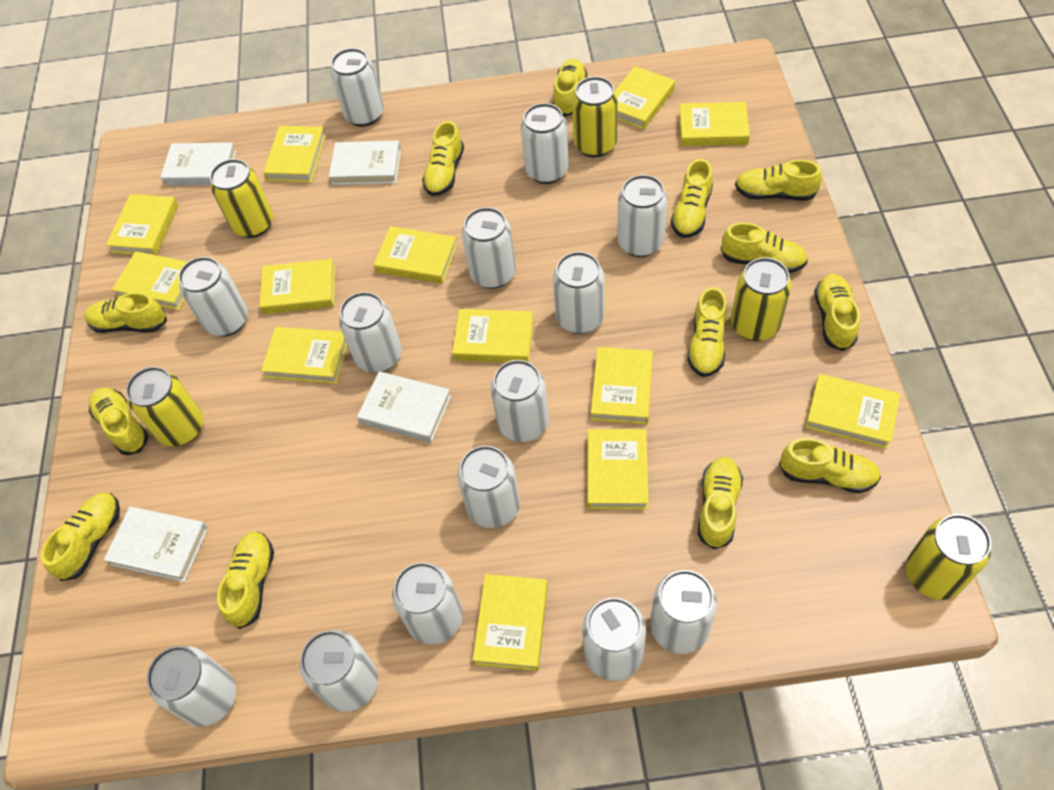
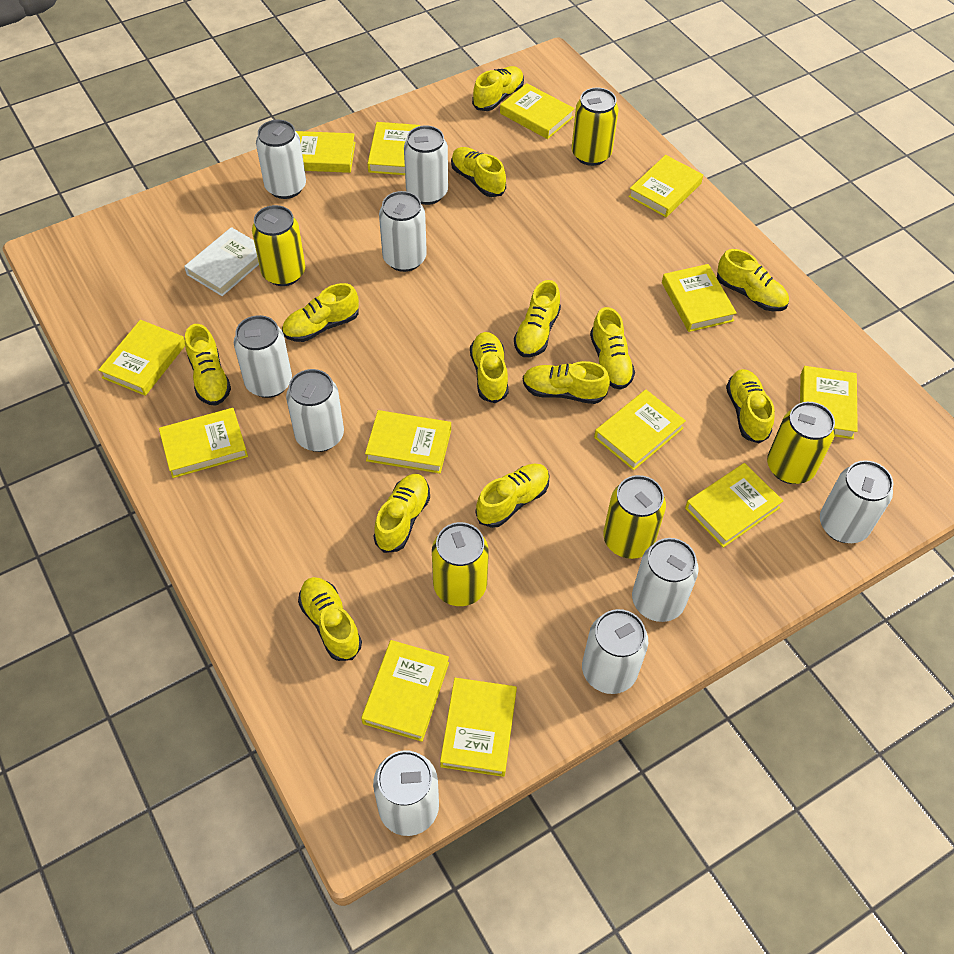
white book: 4 -> 1
white can: 14 -> 9

